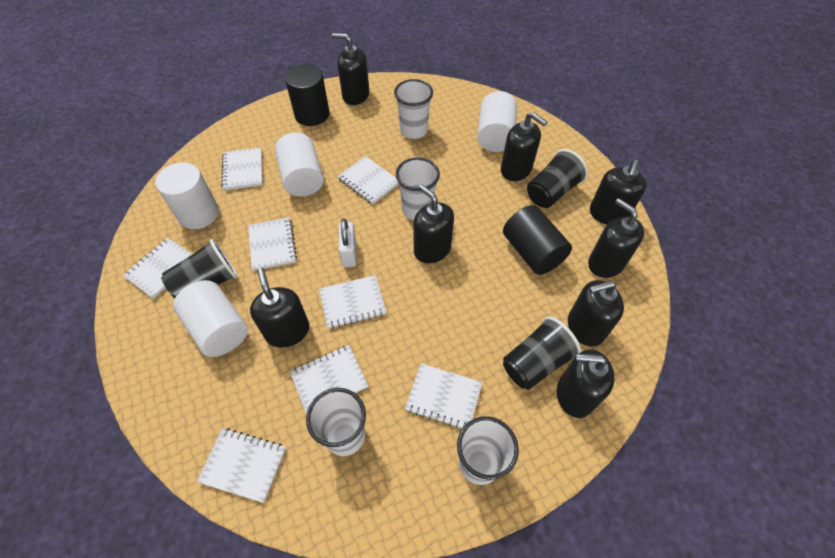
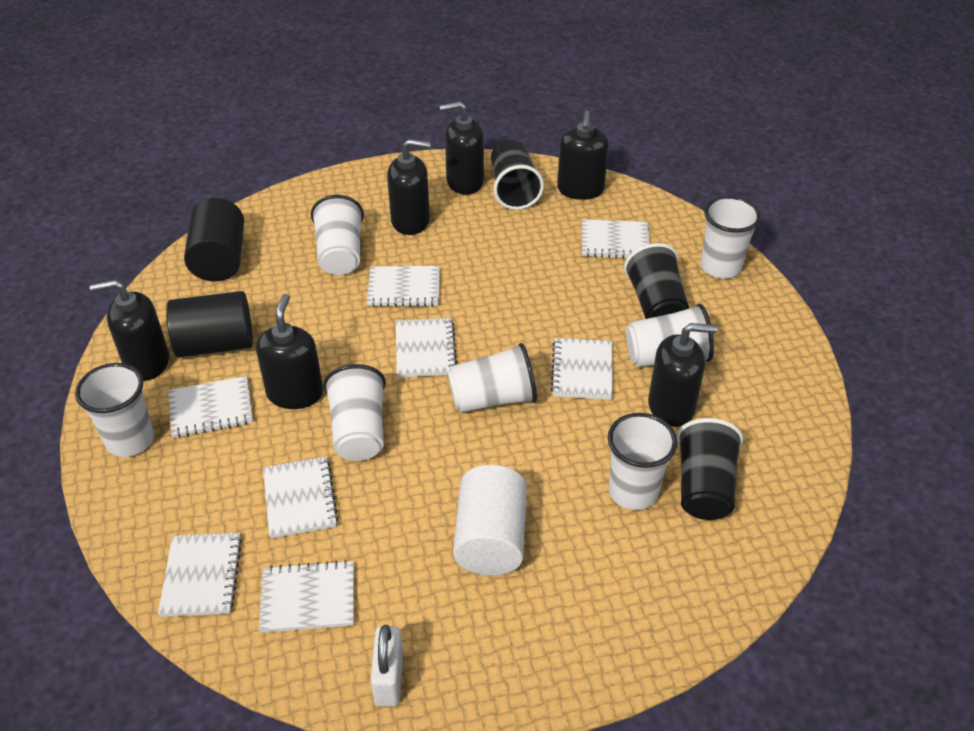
black soap dispenser: 8 -> 6
white cup: 4 -> 7
white cylinder: 4 -> 1

